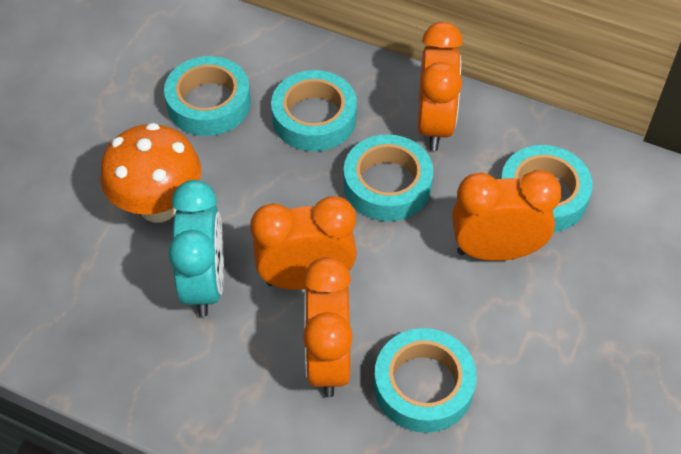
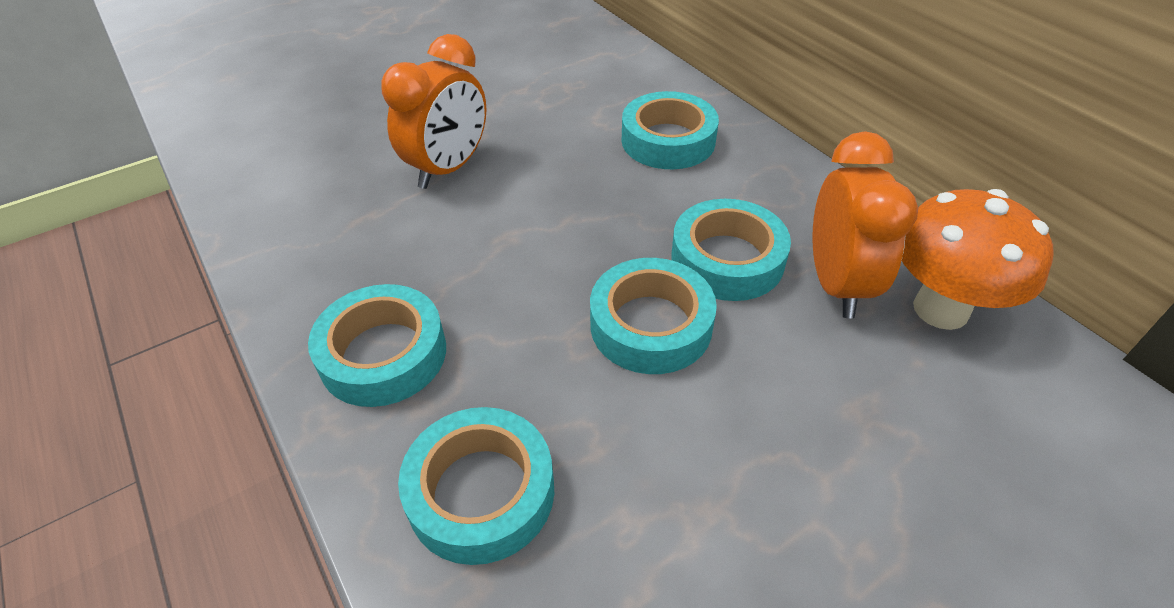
orange clock: 4 -> 2
turquoise clock: 1 -> 0

